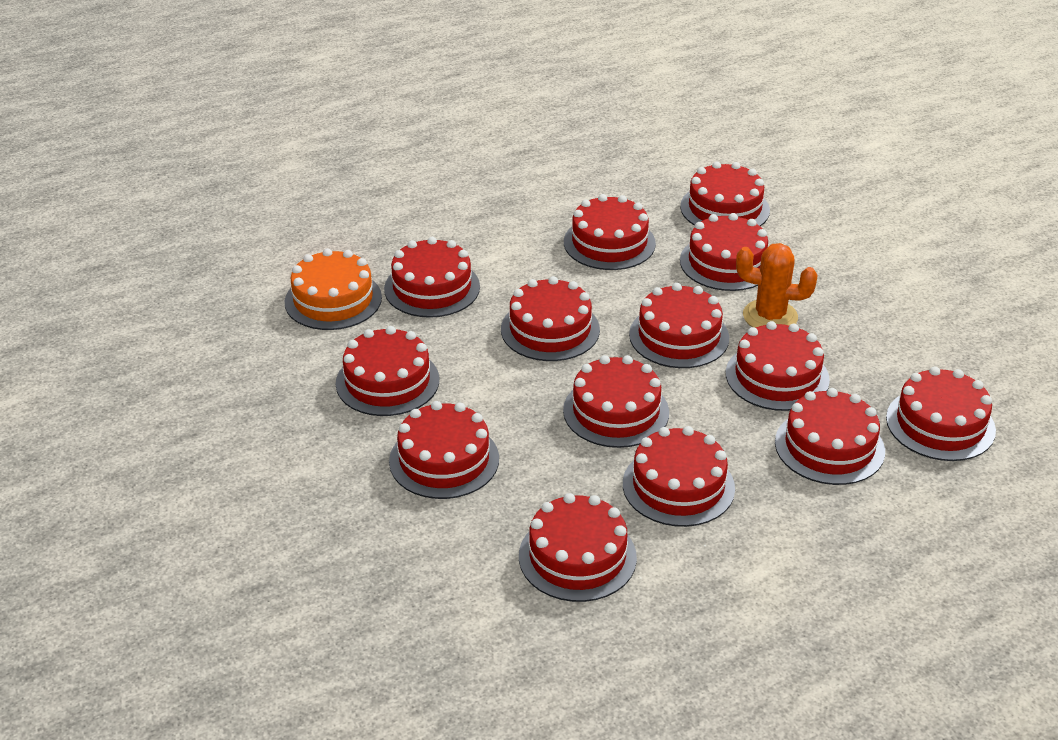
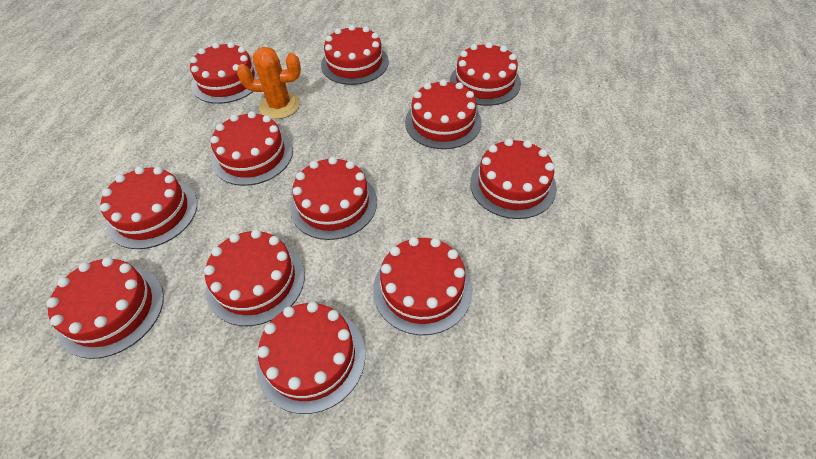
orange cake: 1 -> 0
red cake: 14 -> 12

